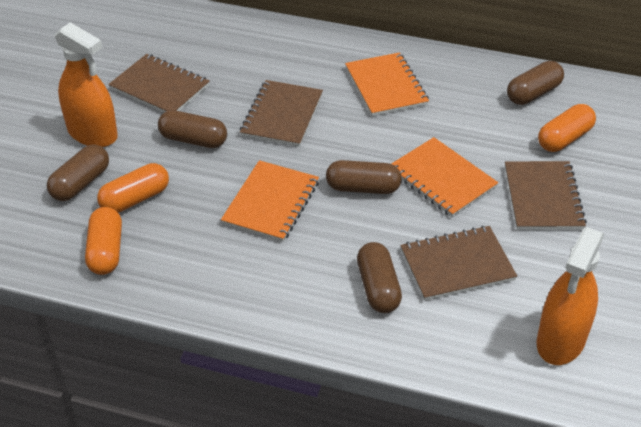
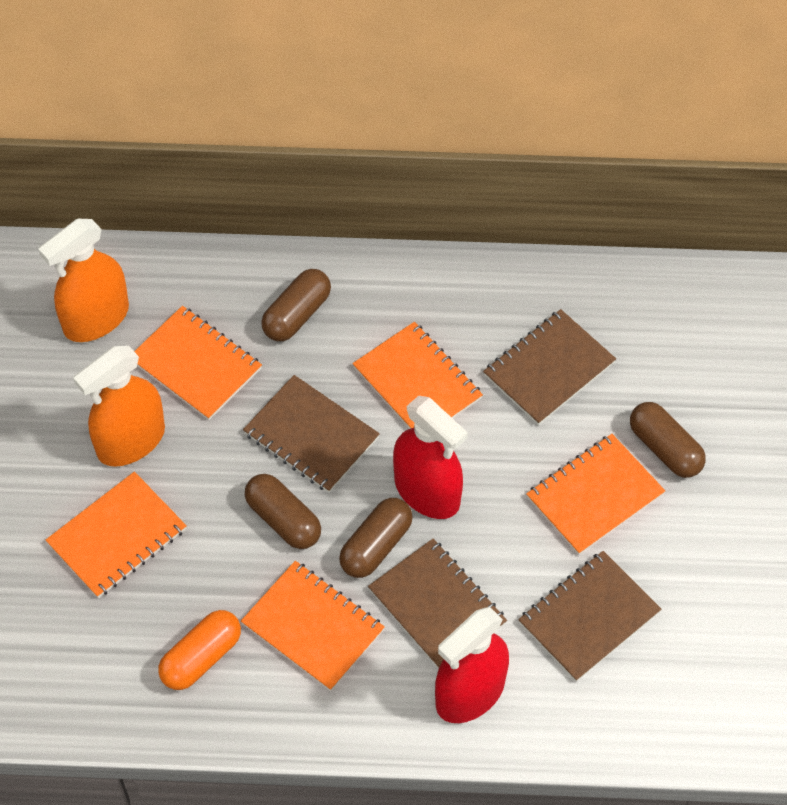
brown capsule: 5 -> 4
orange capsule: 3 -> 1
orange notebook: 3 -> 5
red spray bottle: 0 -> 2

